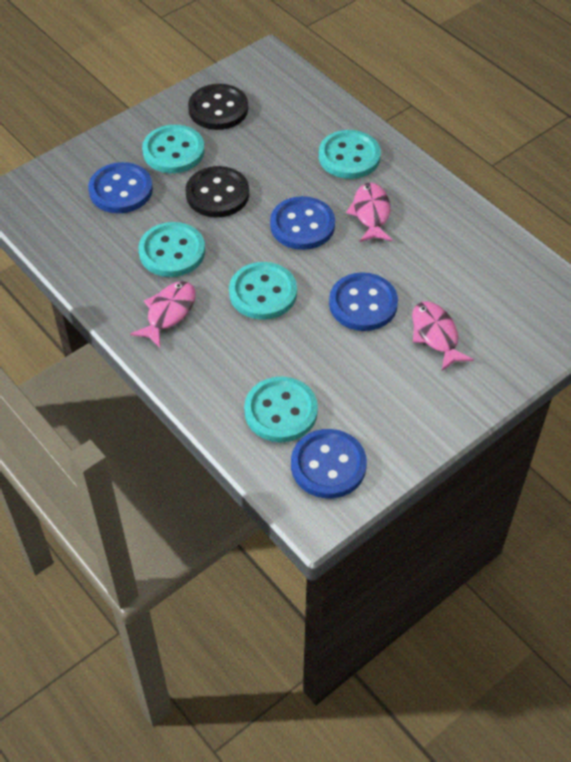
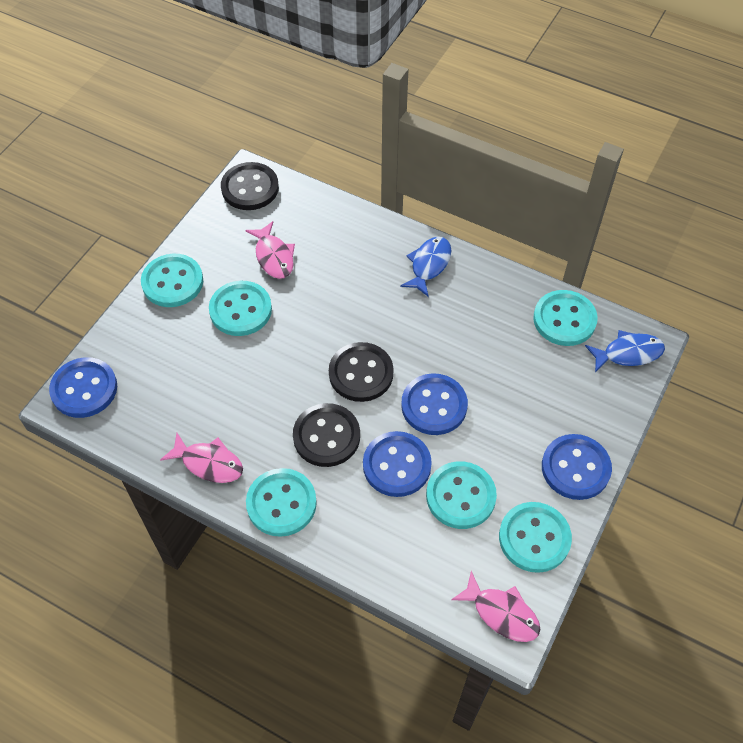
black button: 2 -> 3
blue fish: 0 -> 2
turquoise button: 5 -> 6

